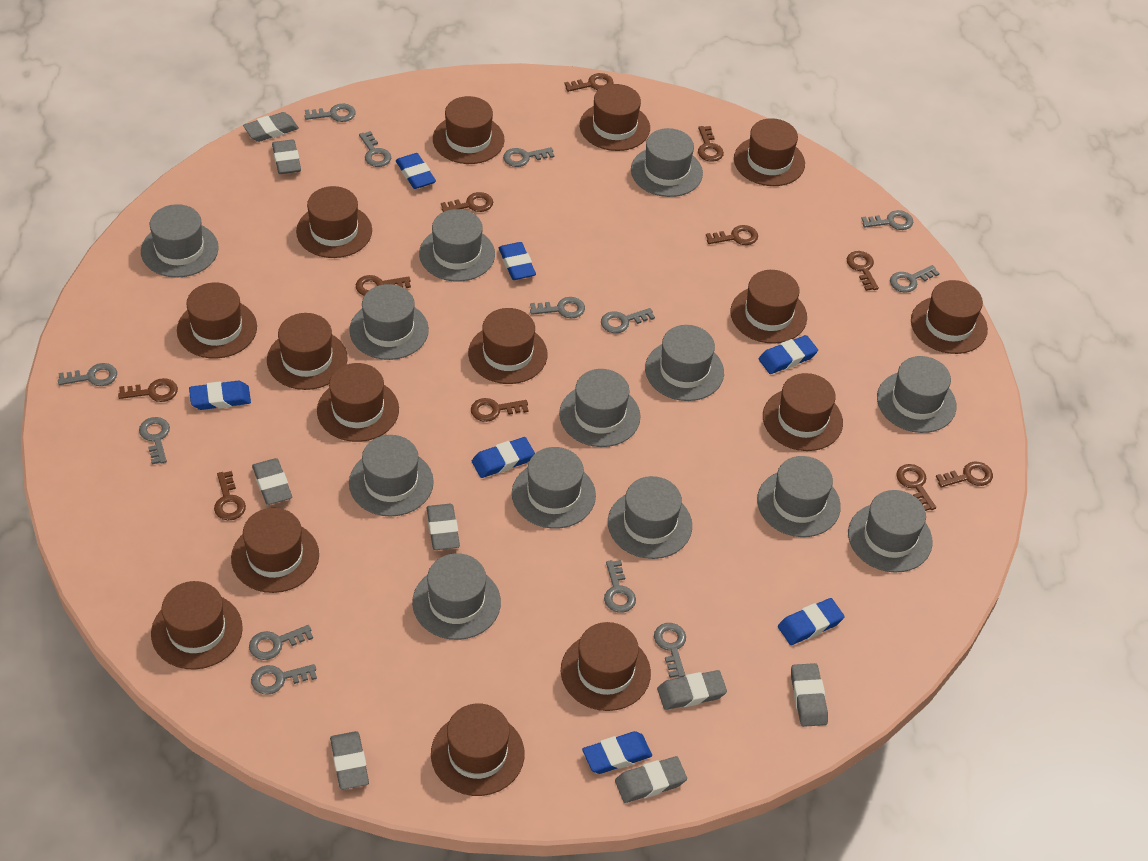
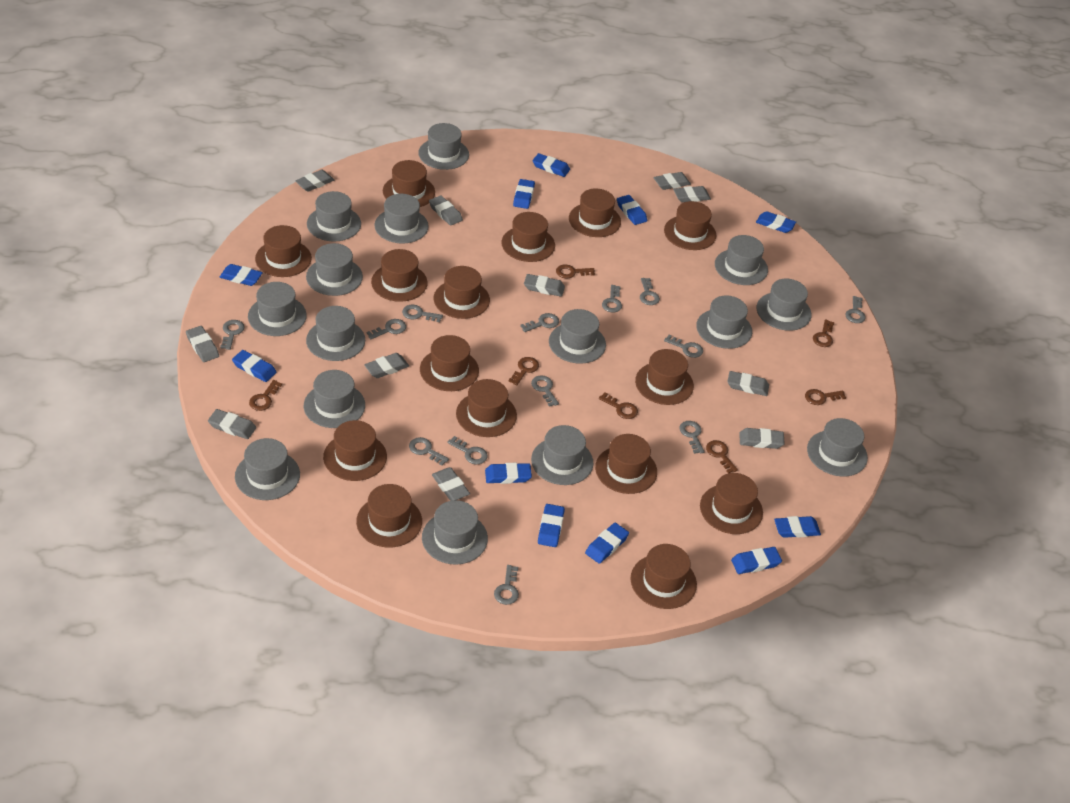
blue eraser: 7 -> 11
brown key: 11 -> 7
grey eraser: 8 -> 11
grey hat: 13 -> 15

